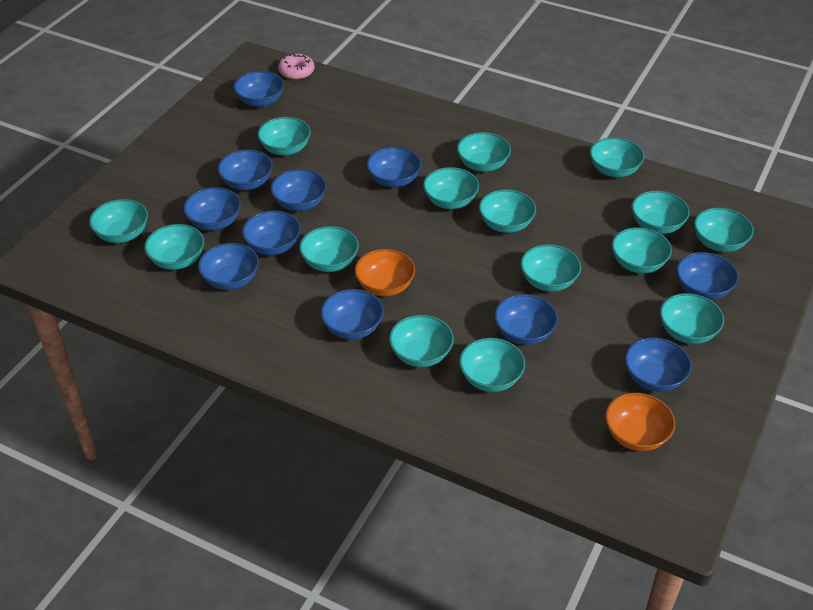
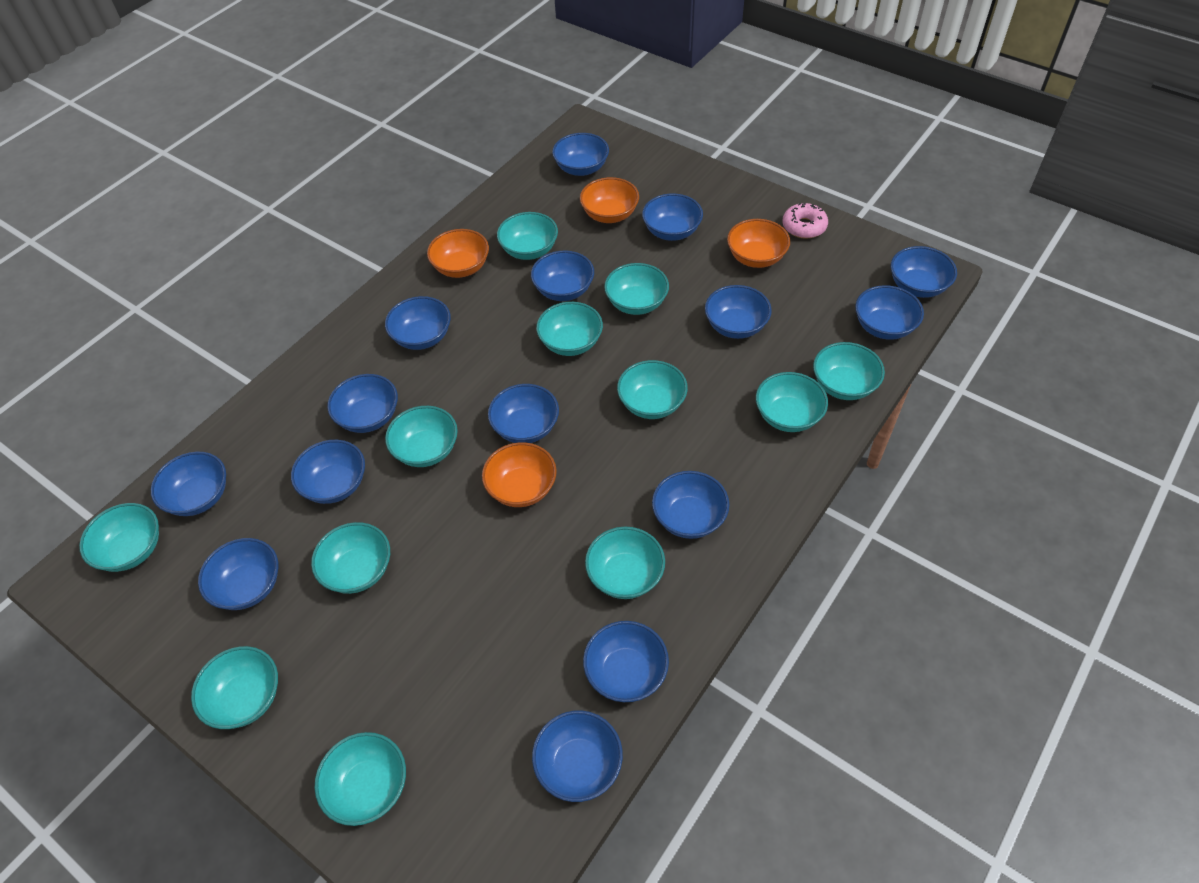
blue bowl: 11 -> 15
orange bowl: 2 -> 4
turquoise bowl: 15 -> 12

